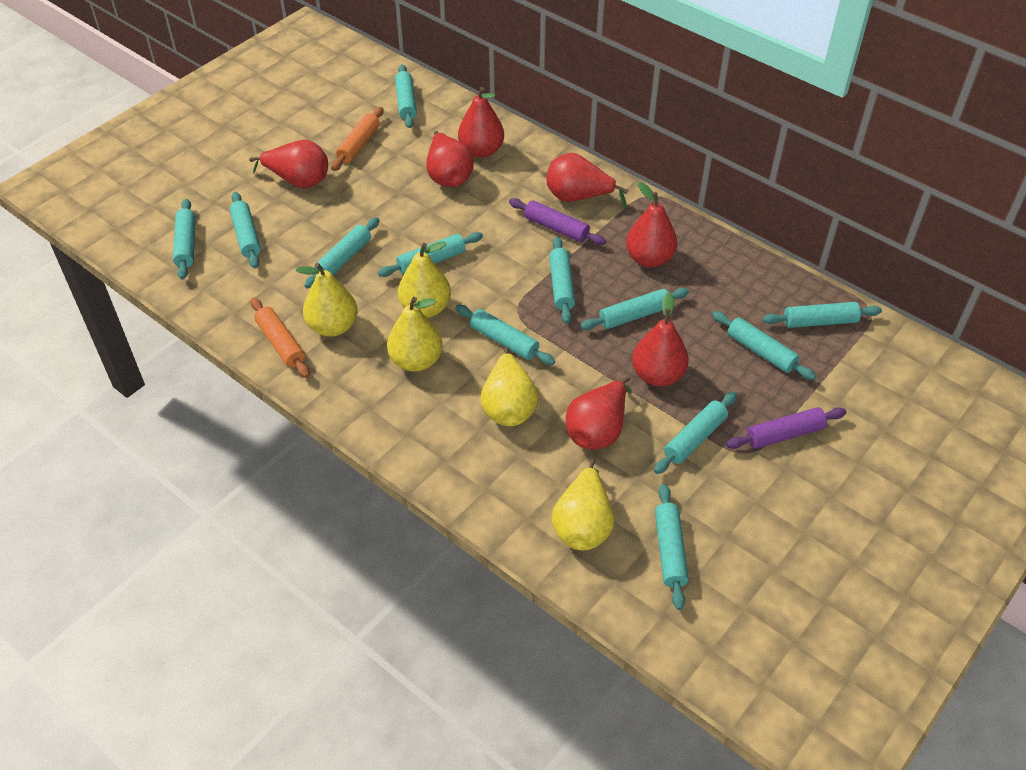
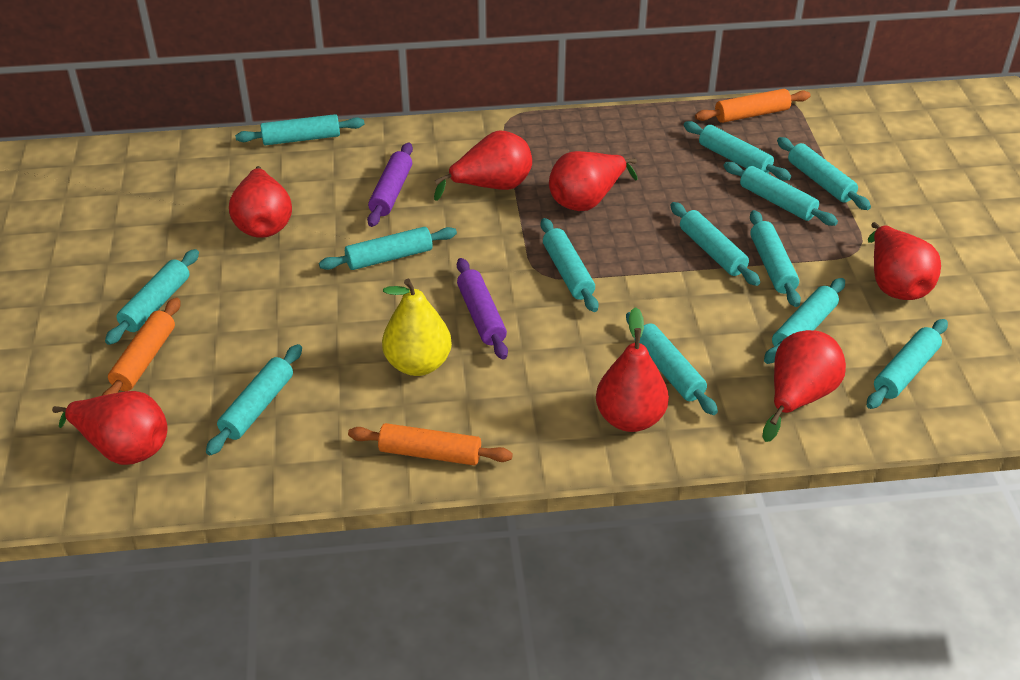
orange rolling pin: 2 -> 3
turquoise rolling pin: 12 -> 13
yellow pear: 5 -> 1

